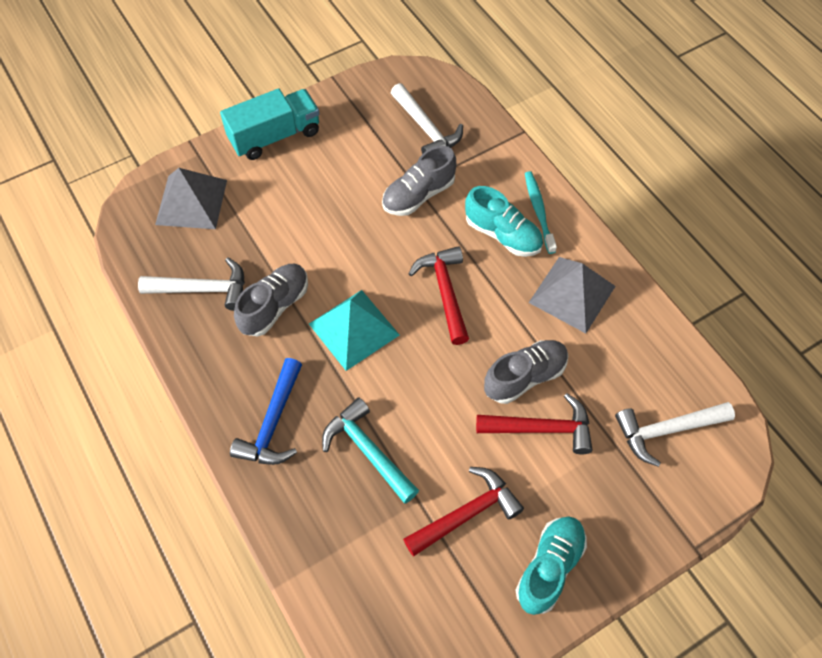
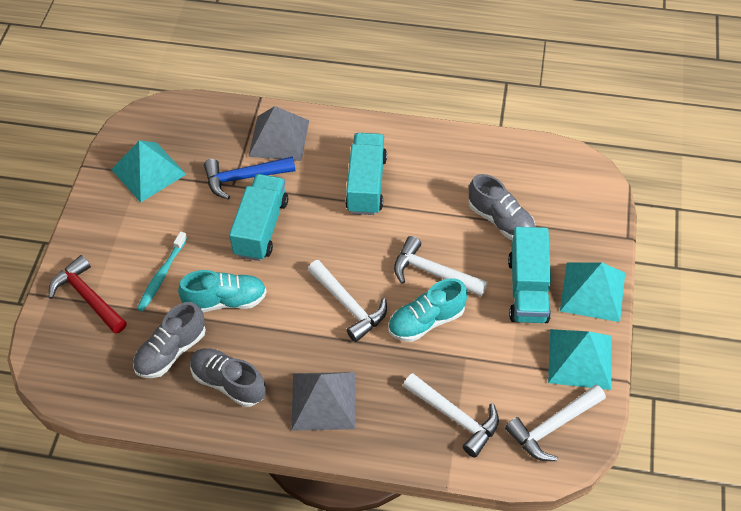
red hammer: 3 -> 1
turquoise hammer: 1 -> 0
turquoise pyramid: 1 -> 3
turquoise truck: 1 -> 3
white hammer: 3 -> 4

